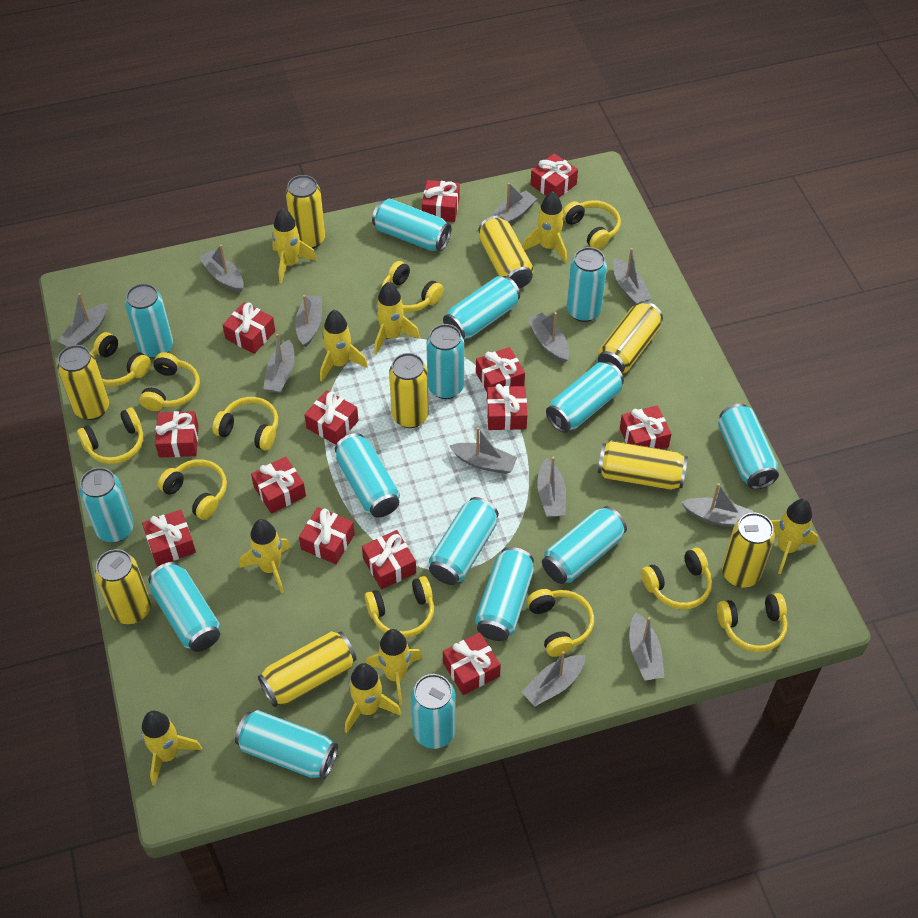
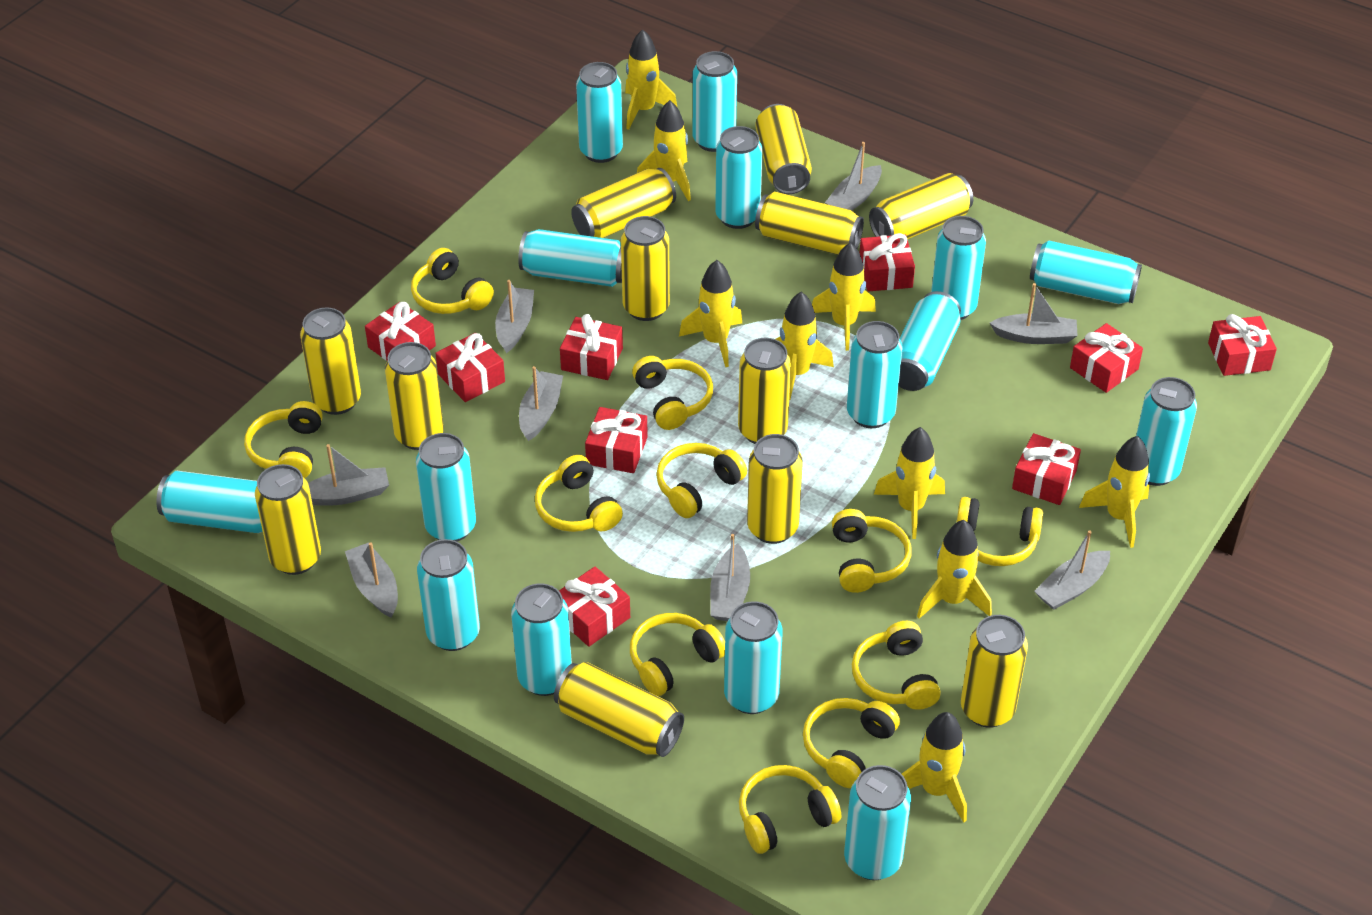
grey boat: 12 -> 8
red gift: 13 -> 9
yellow can: 9 -> 12

